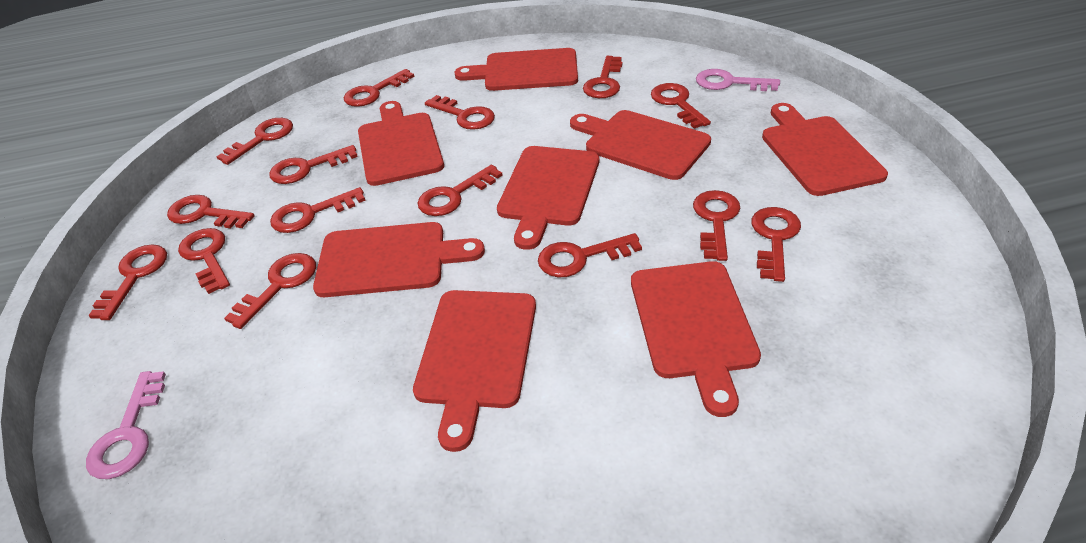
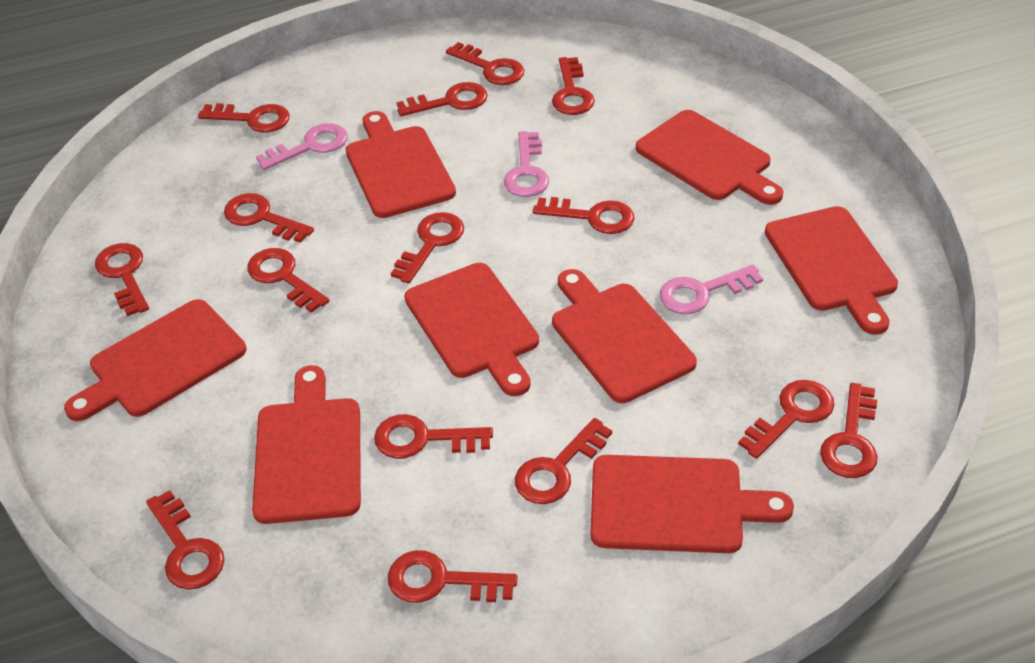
pink key: 2 -> 3

